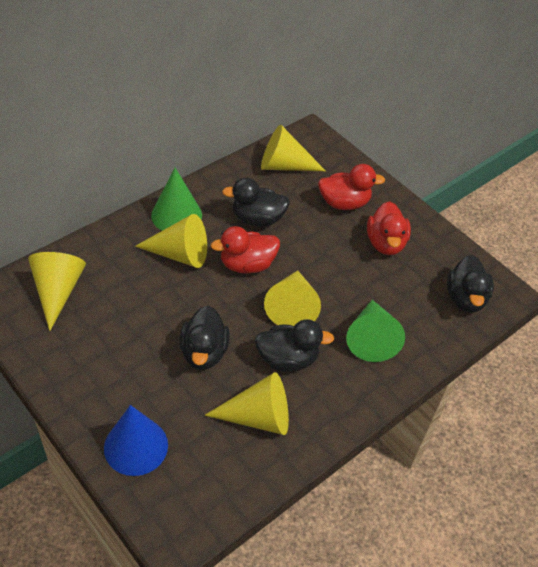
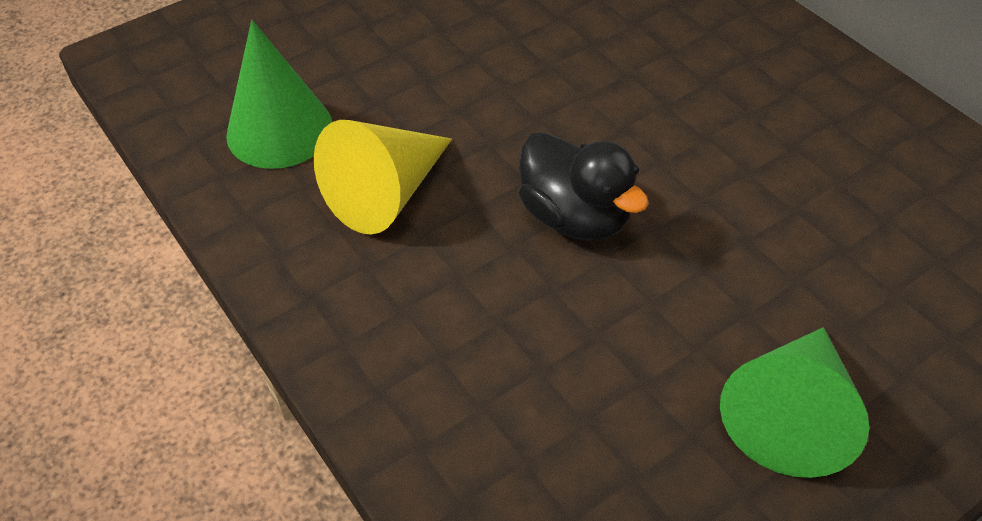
black duck: 4 -> 1
blue cone: 1 -> 0
red duck: 3 -> 0
yellow cone: 5 -> 1

